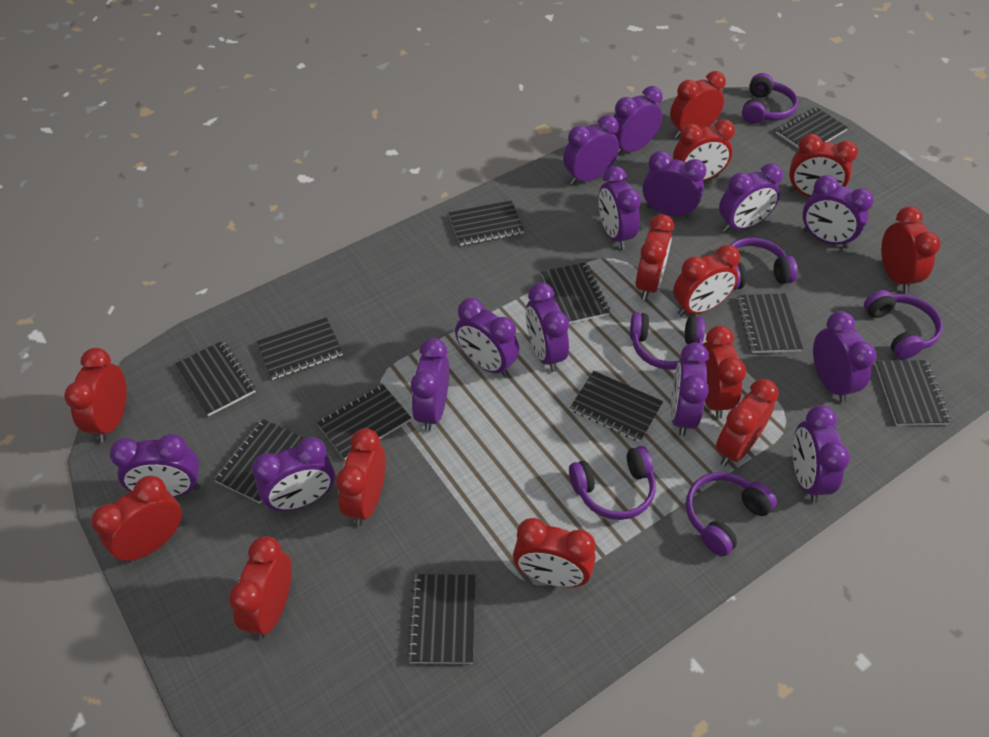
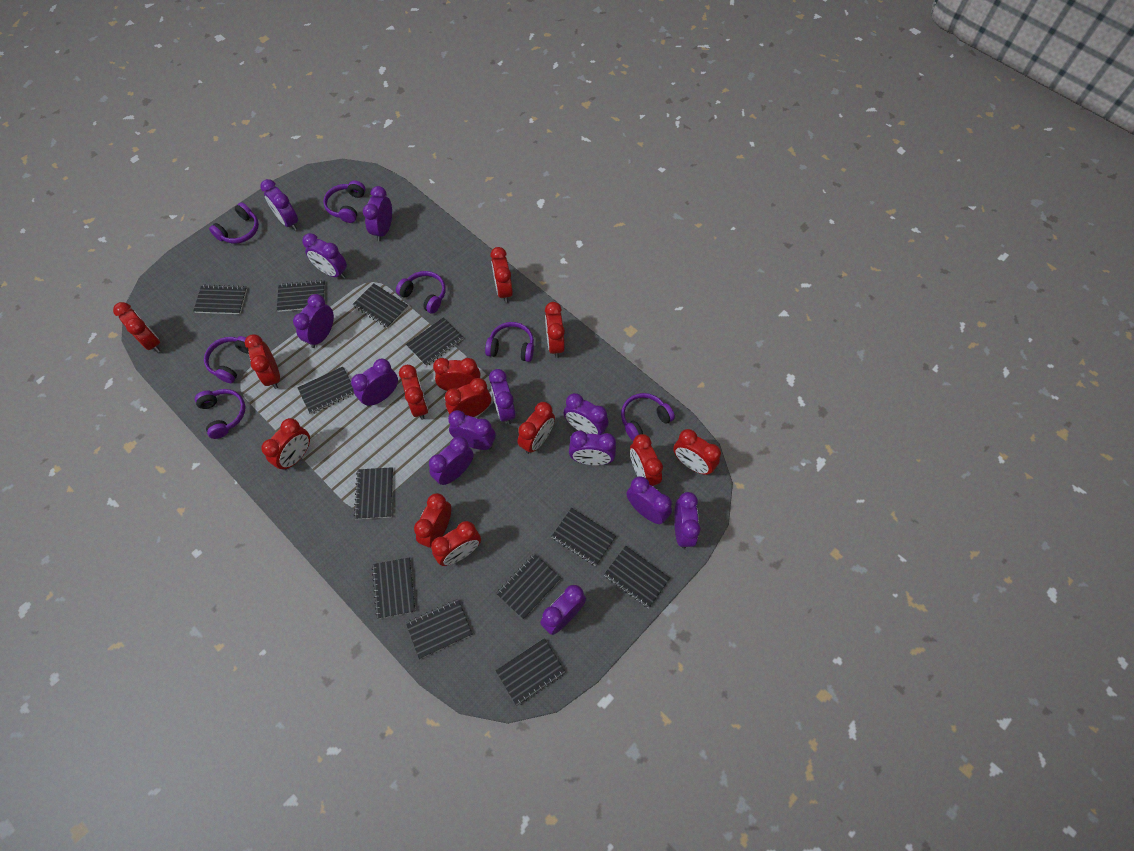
black notebook: 11 -> 12
purple clock: 14 -> 13
purple headphones: 6 -> 7

